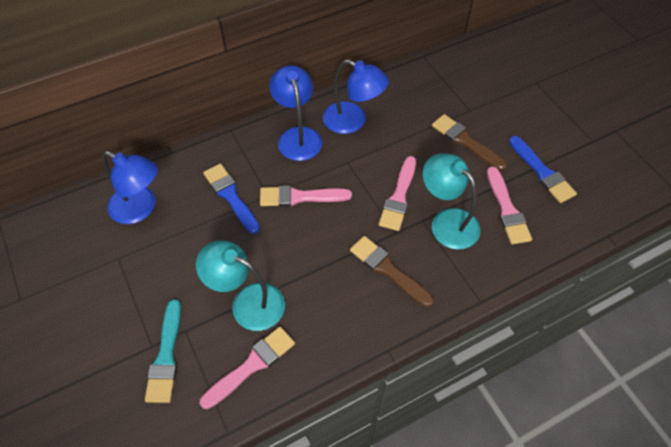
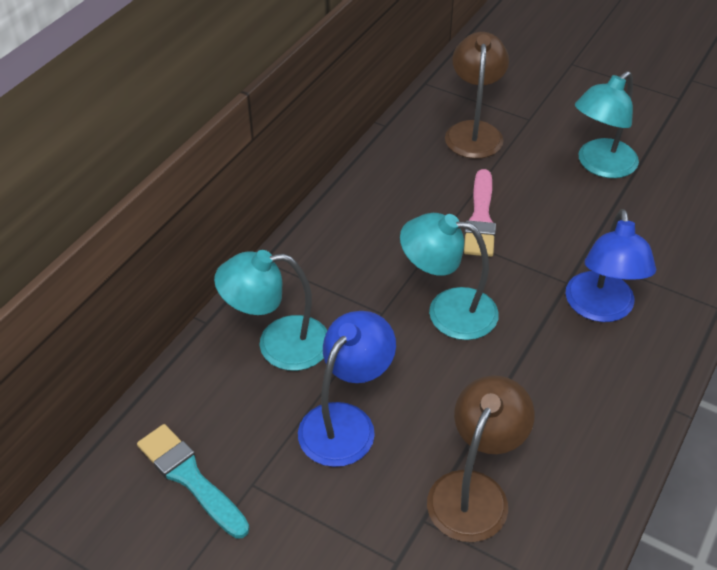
blue brush: 2 -> 0
blue lamp: 3 -> 2
brown brush: 2 -> 0
brown lamp: 0 -> 2
pink brush: 4 -> 1
turquoise lamp: 2 -> 3

